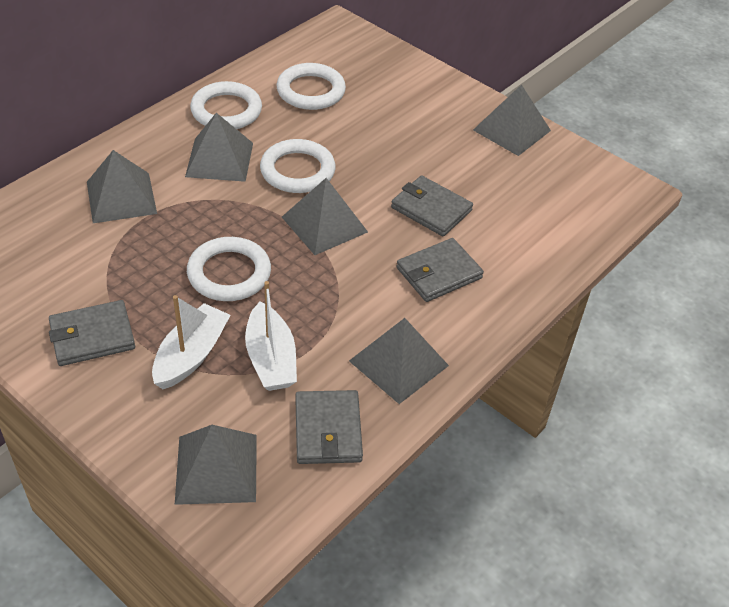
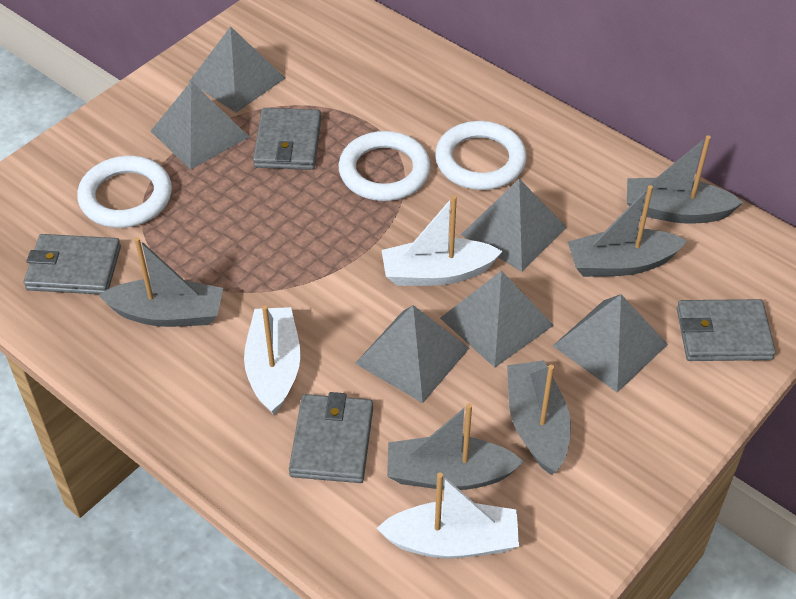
grey boat: 0 -> 5
white boat: 2 -> 3
white ring: 4 -> 3

